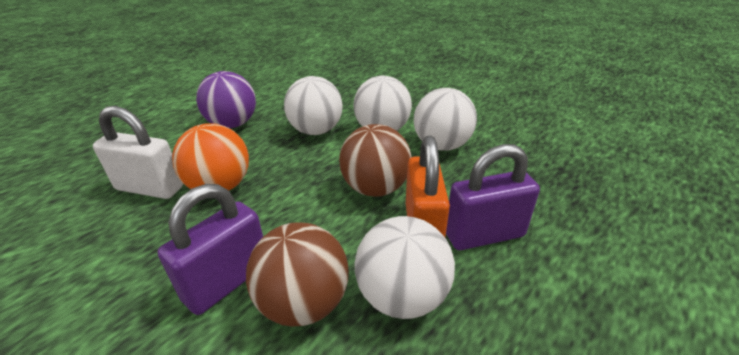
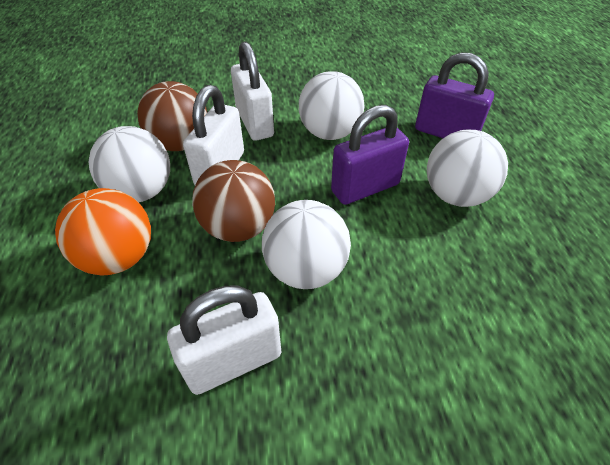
orange padlock: 1 -> 0
purple ball: 1 -> 0
white padlock: 1 -> 3

